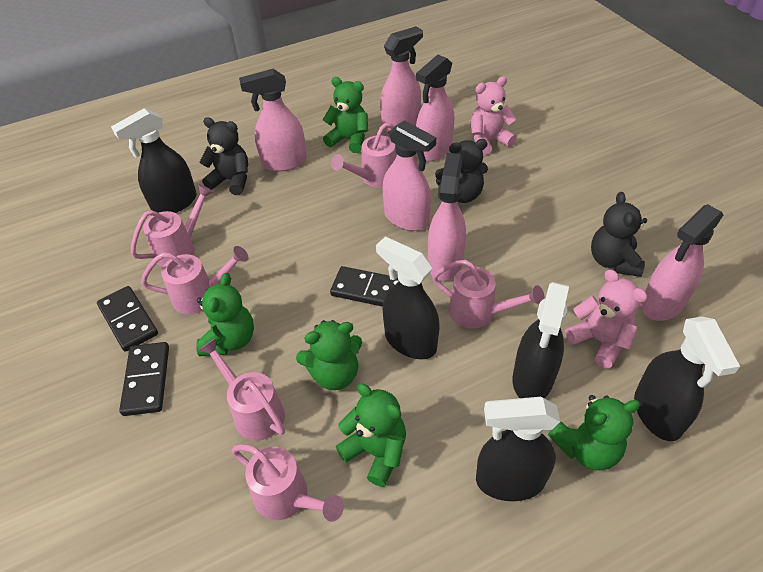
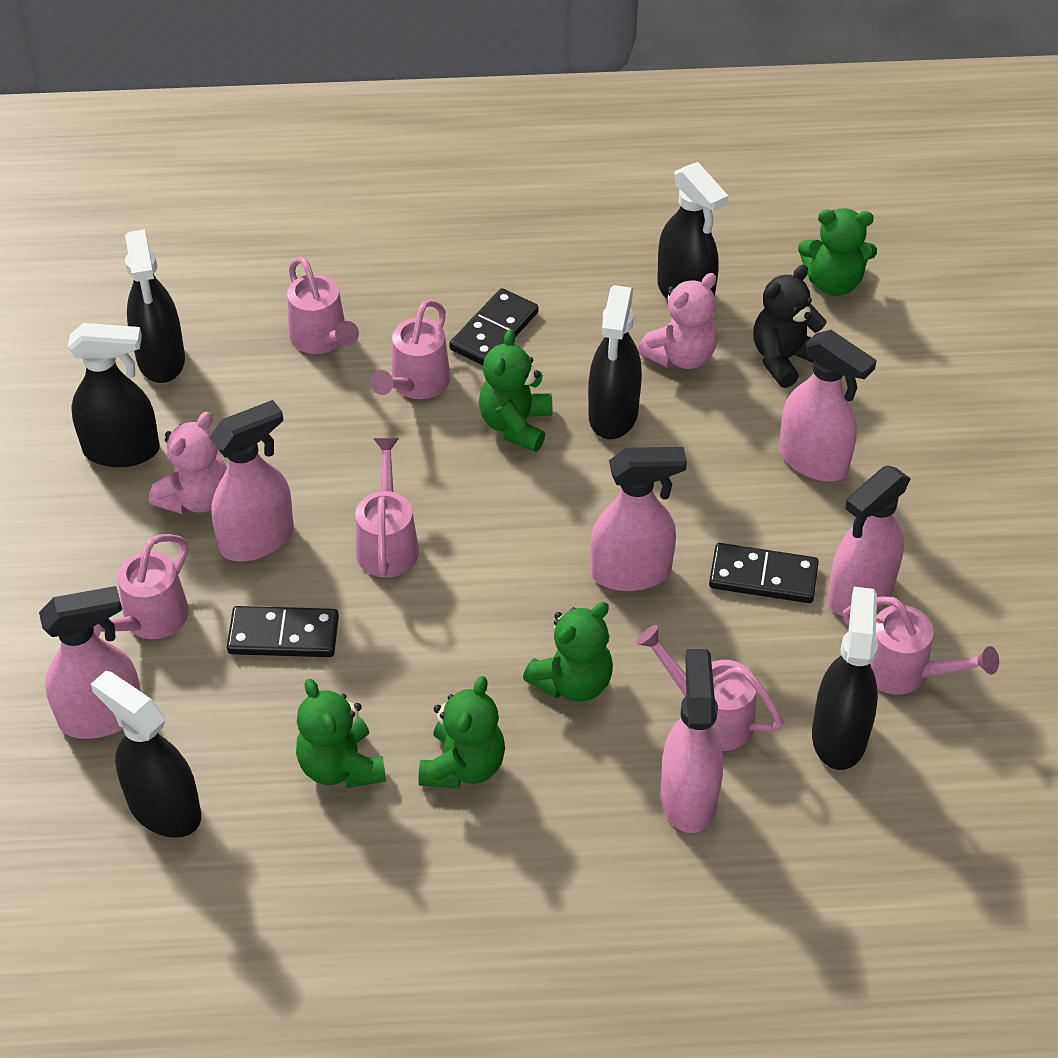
black spray bottle: 5 -> 6
black teddy bear: 3 -> 1

